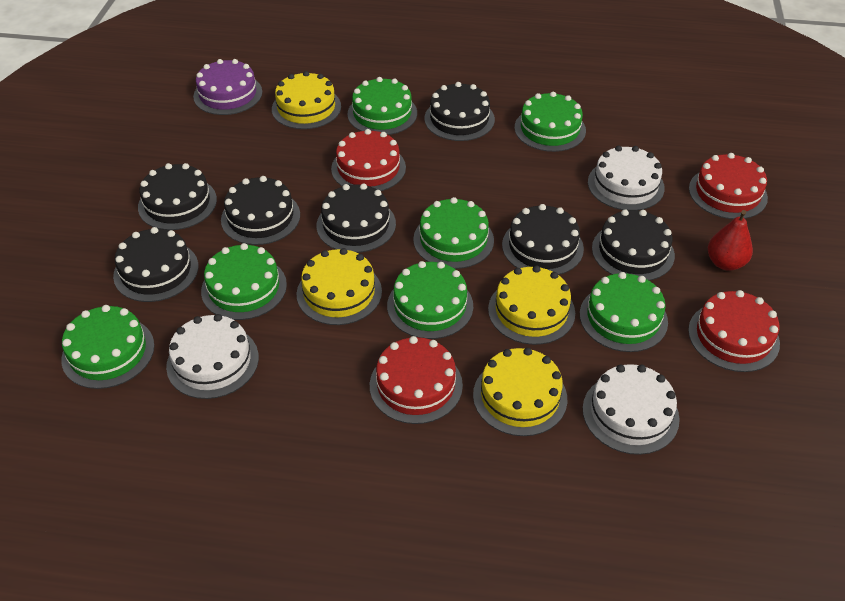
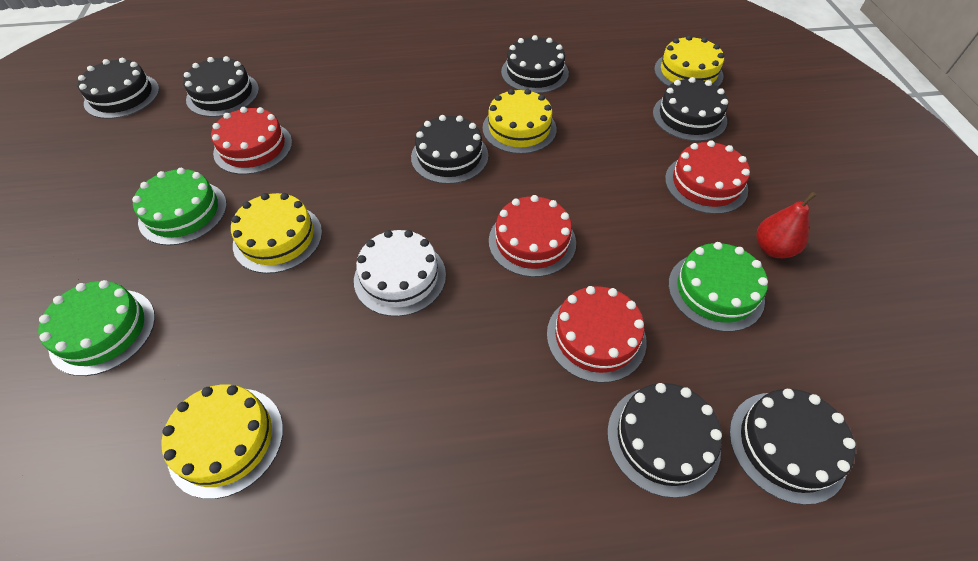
green cake: 7 -> 3
purple cake: 1 -> 0
white cake: 3 -> 1

